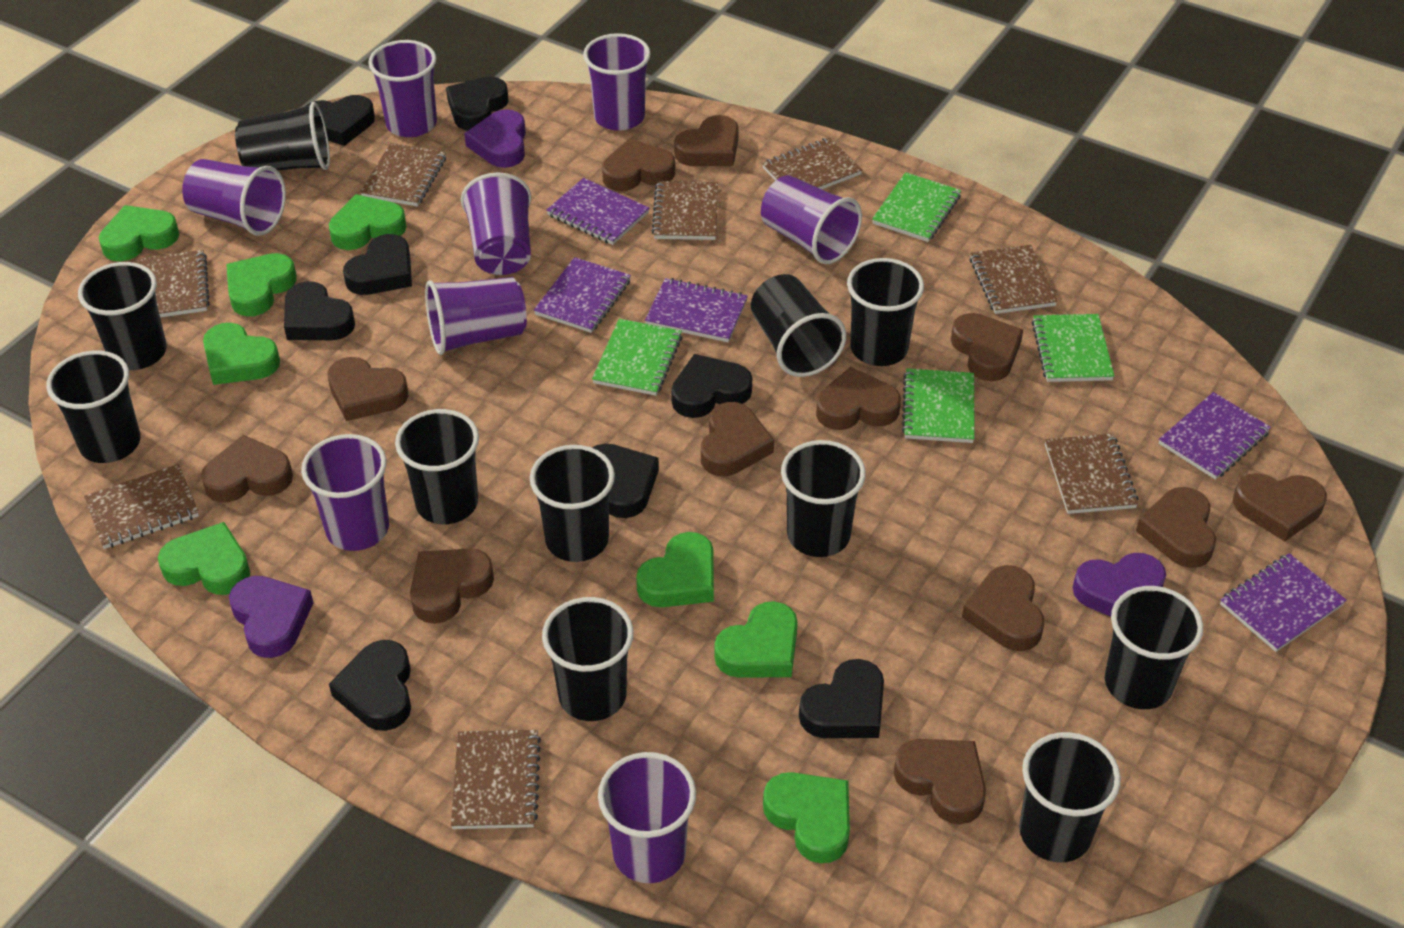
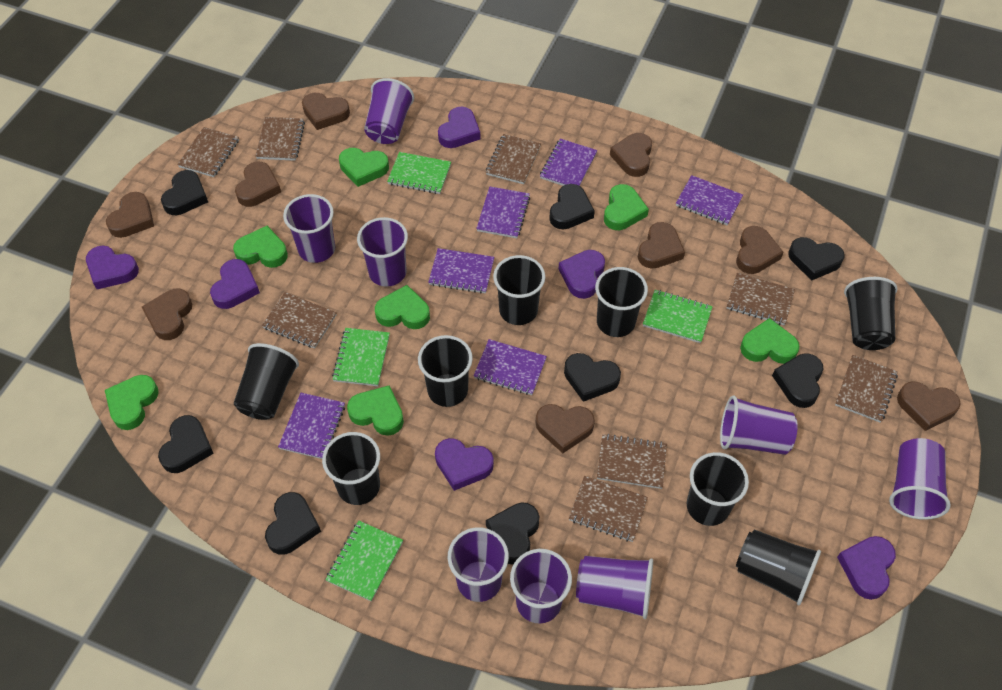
black cup: 11 -> 8
brown heart: 12 -> 9
green heart: 8 -> 7
purple heart: 3 -> 6
purple notebook: 5 -> 6

